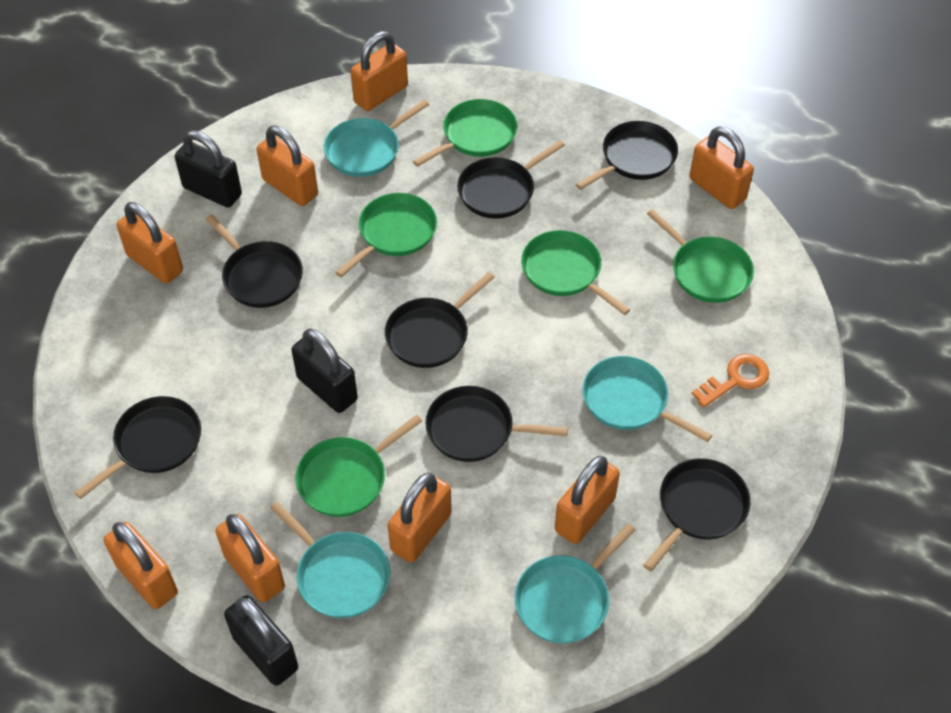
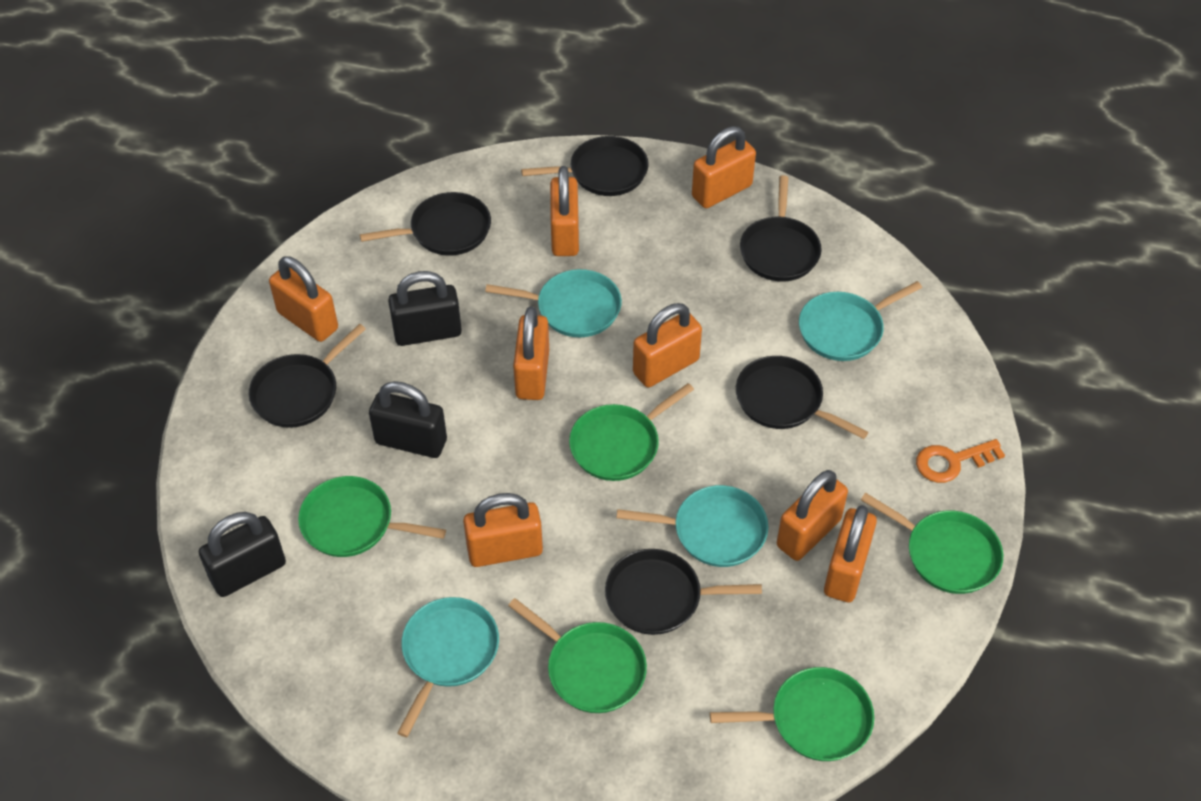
black pan: 7 -> 6

